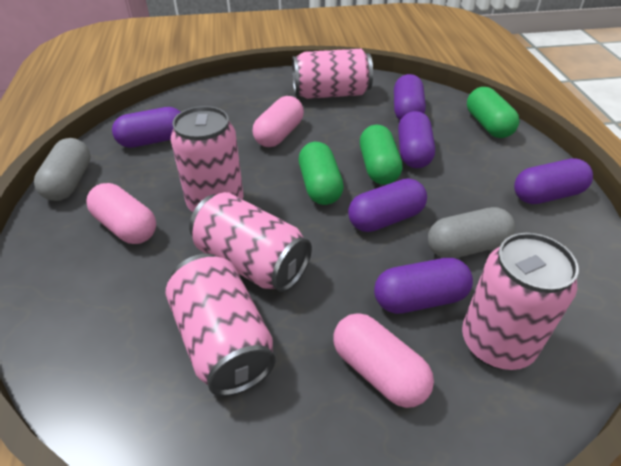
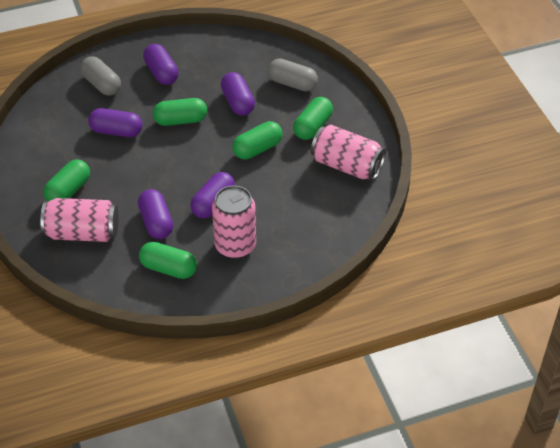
green capsule: 3 -> 5
pink can: 5 -> 3
pink capsule: 3 -> 0
purple capsule: 6 -> 5

